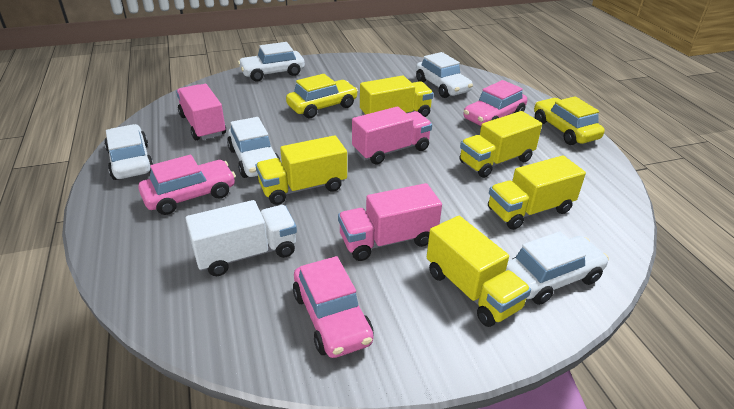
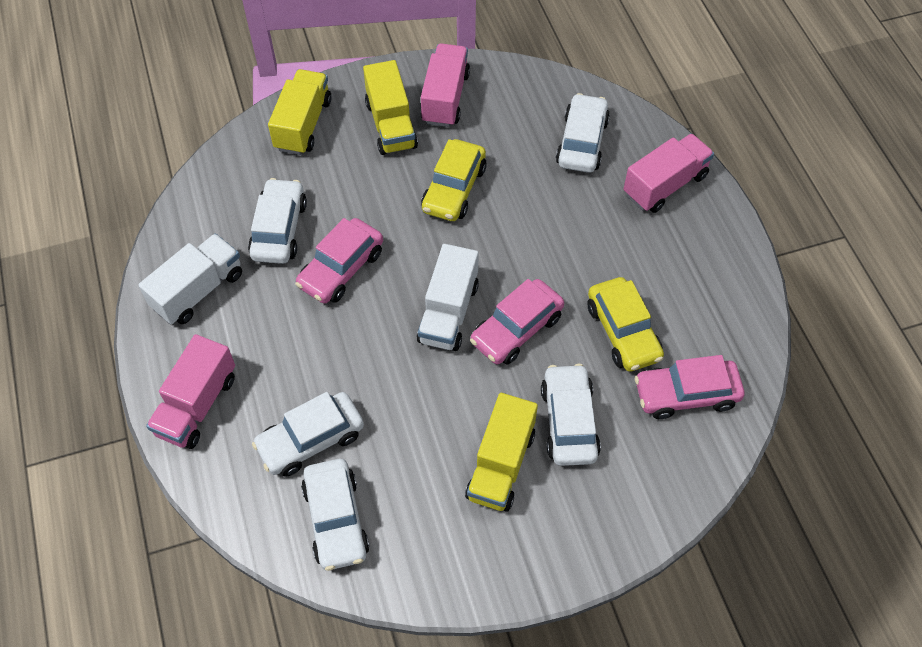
white truck: 1 -> 2
yellow truck: 5 -> 3

